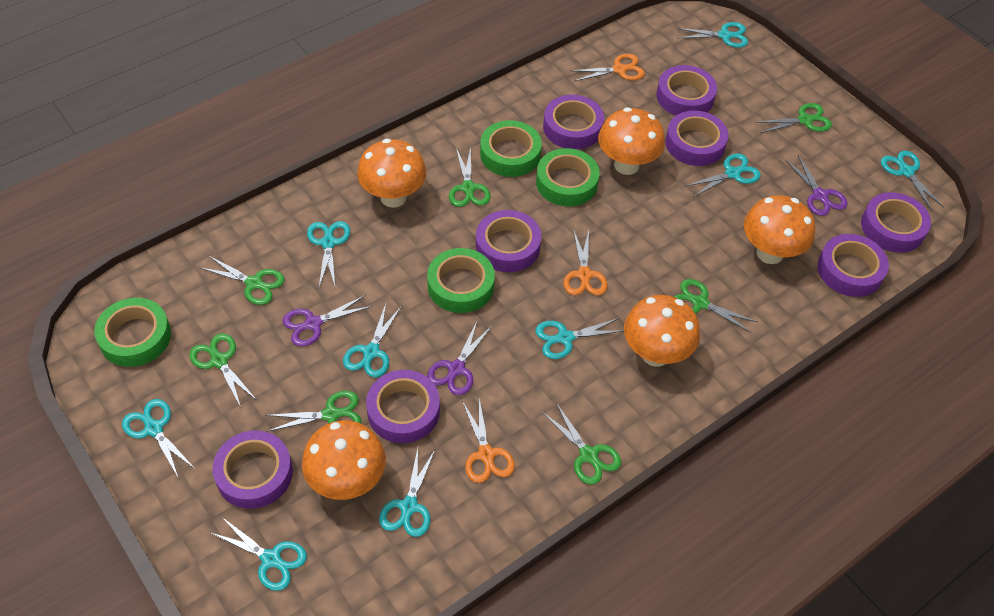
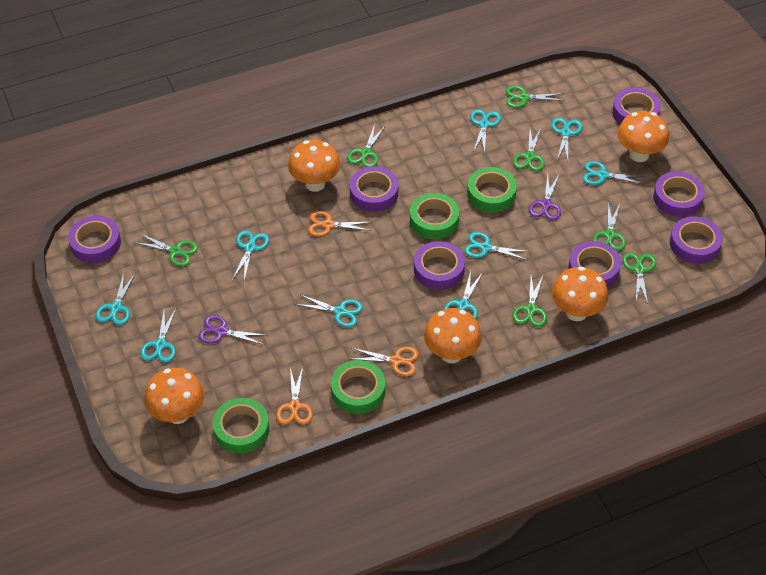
purple scissors: 3 -> 2
purple tape: 8 -> 7

